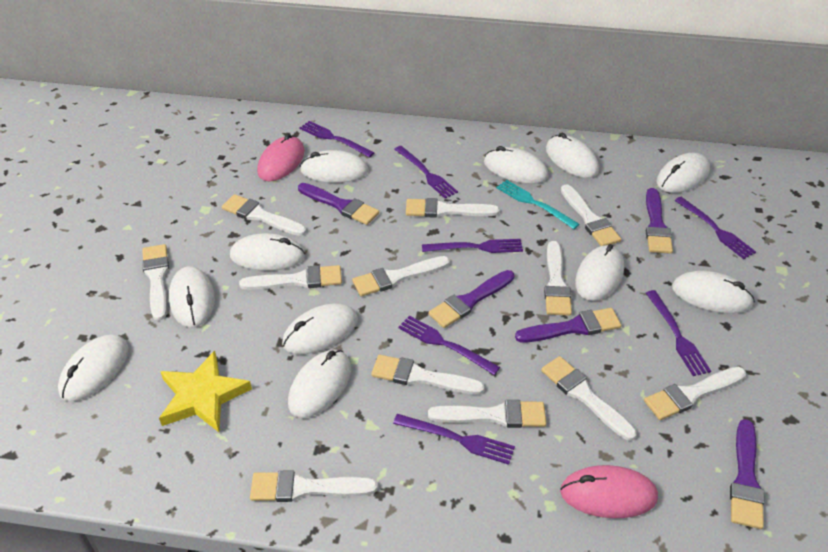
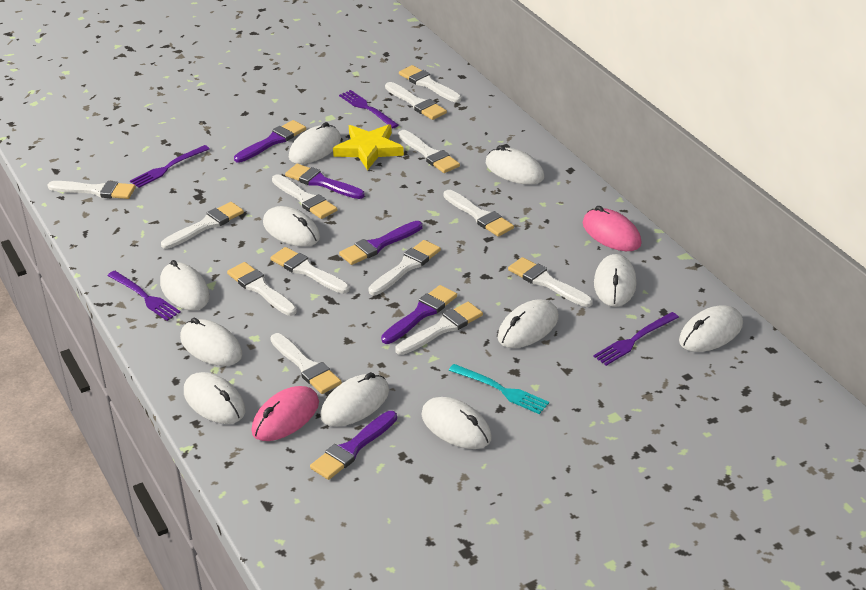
purple fork: 7 -> 4
white brush: 12 -> 13

